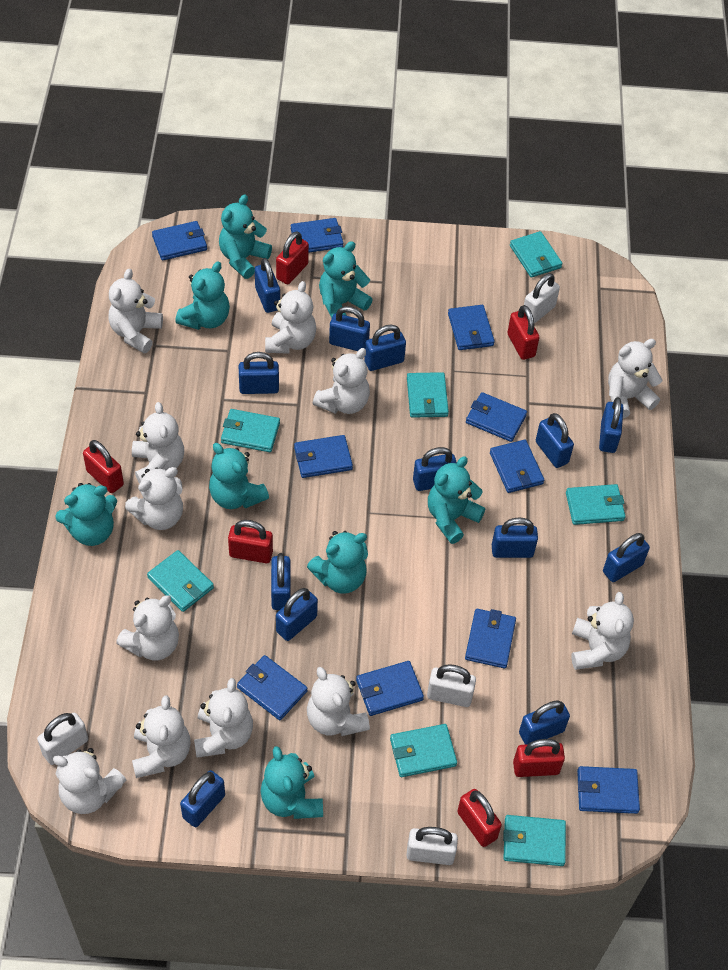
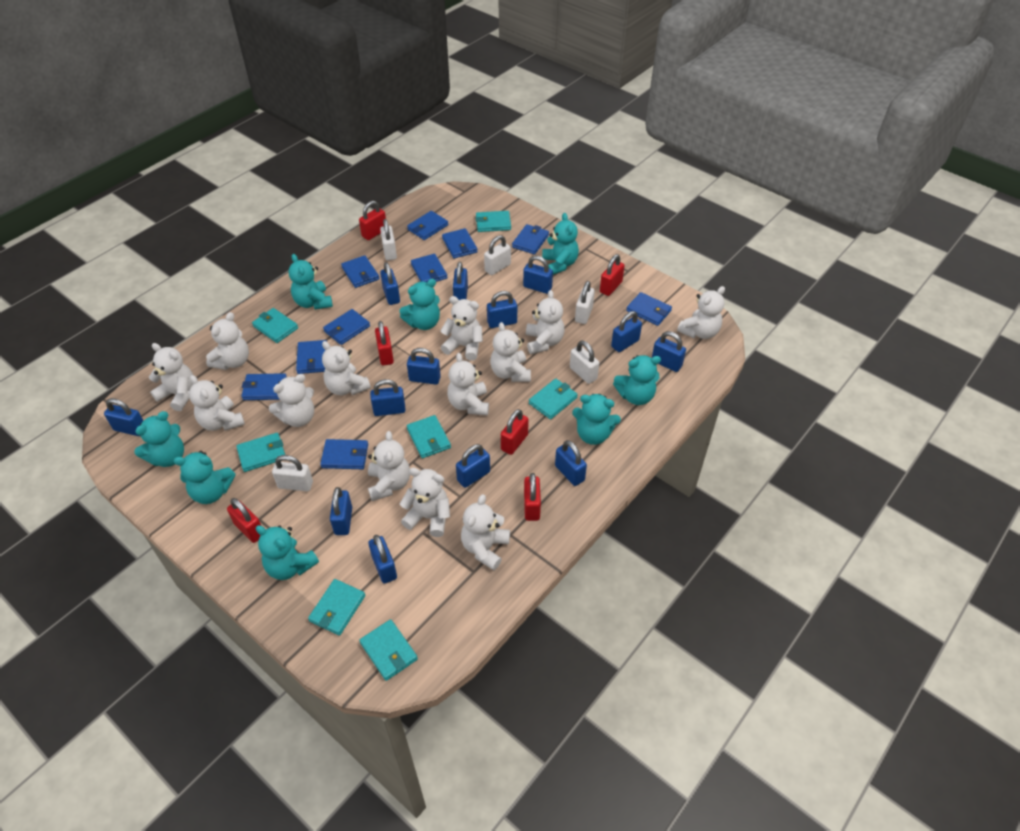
white padlock: 4 -> 5
white teddy bear: 12 -> 13

